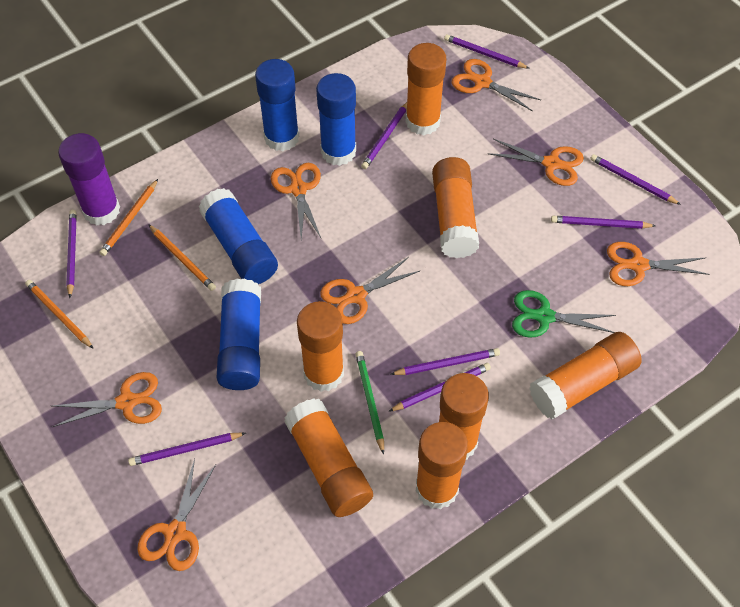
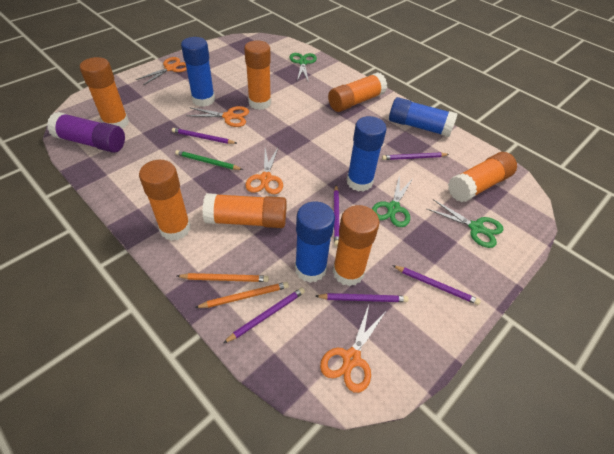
green scissors: 1 -> 3
orange pencil: 3 -> 2
orange scissors: 7 -> 4
purple pencil: 8 -> 6

